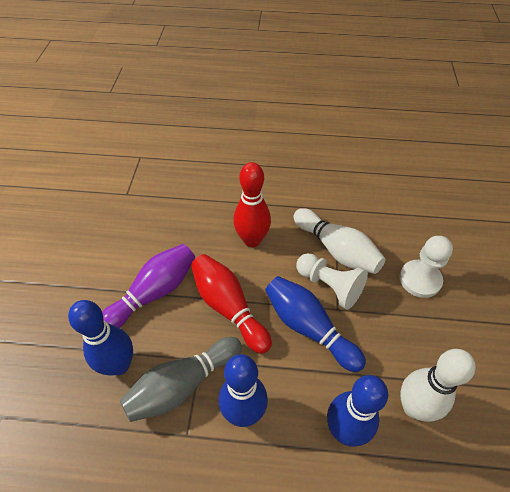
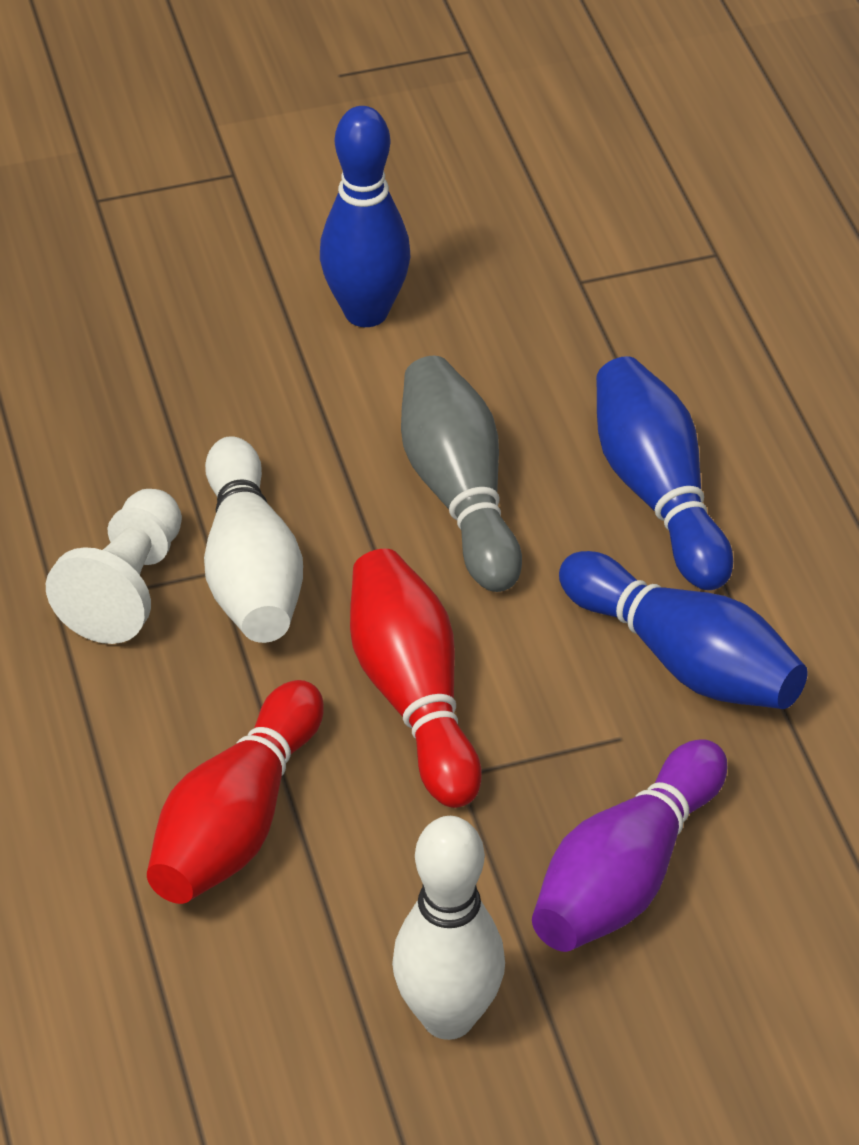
blue bowling pin: 4 -> 3
white pawn: 2 -> 1

